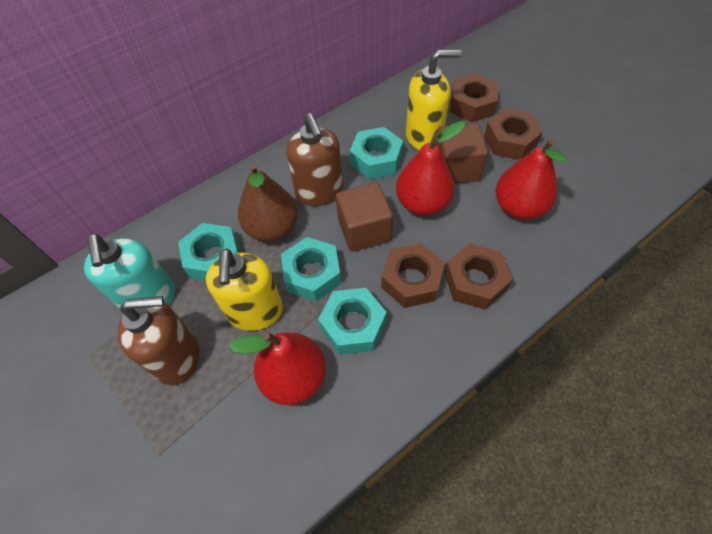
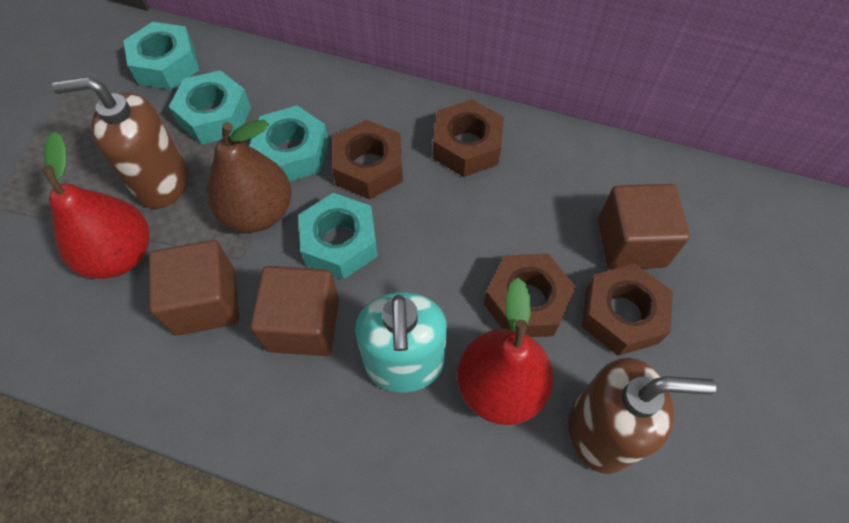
brown cube: 2 -> 3
red pear: 3 -> 2
yellow soap dispenser: 2 -> 0

